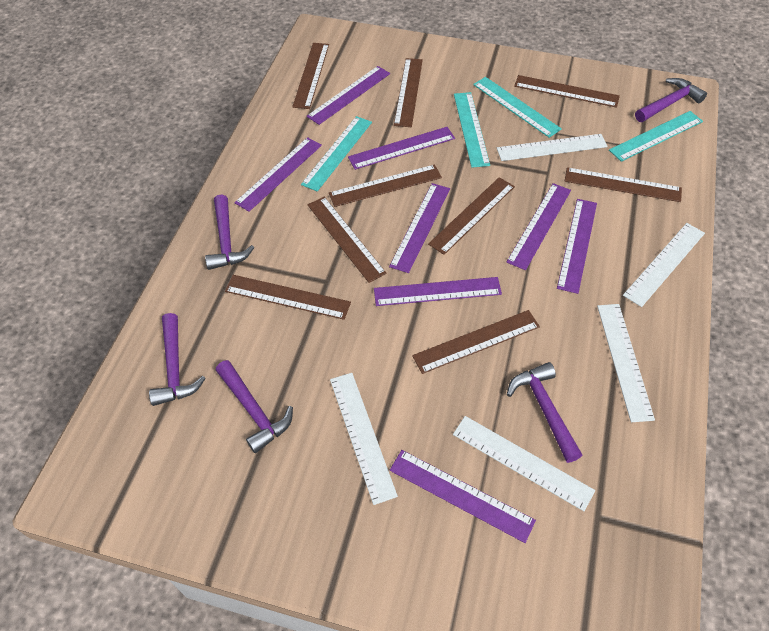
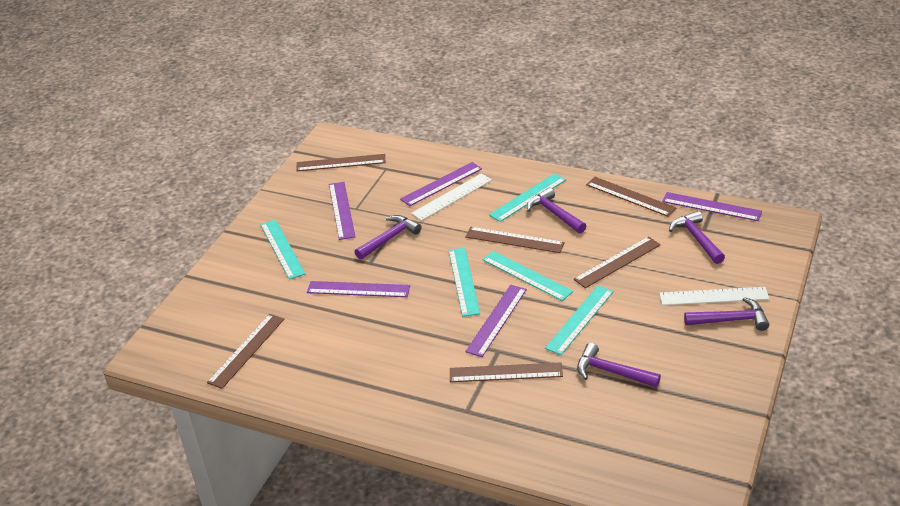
brown ruler: 9 -> 6
purple ruler: 8 -> 5
turquoise ruler: 4 -> 5
white ruler: 5 -> 2

